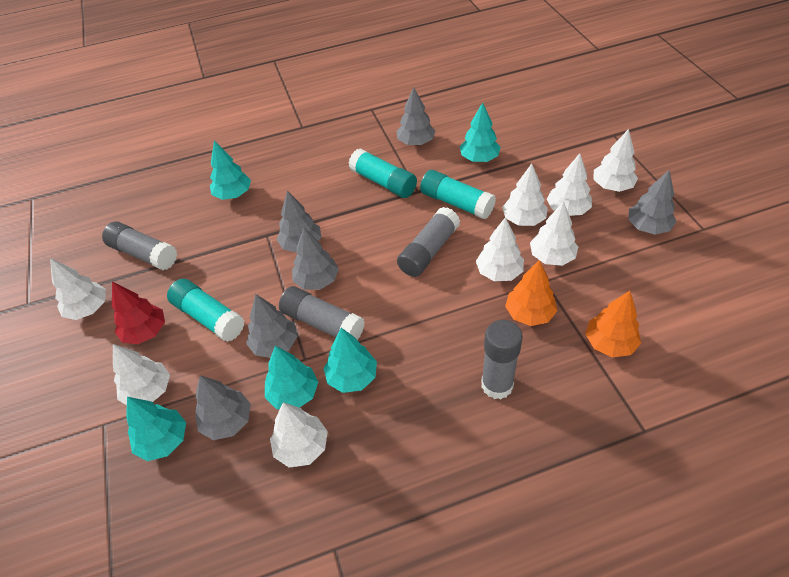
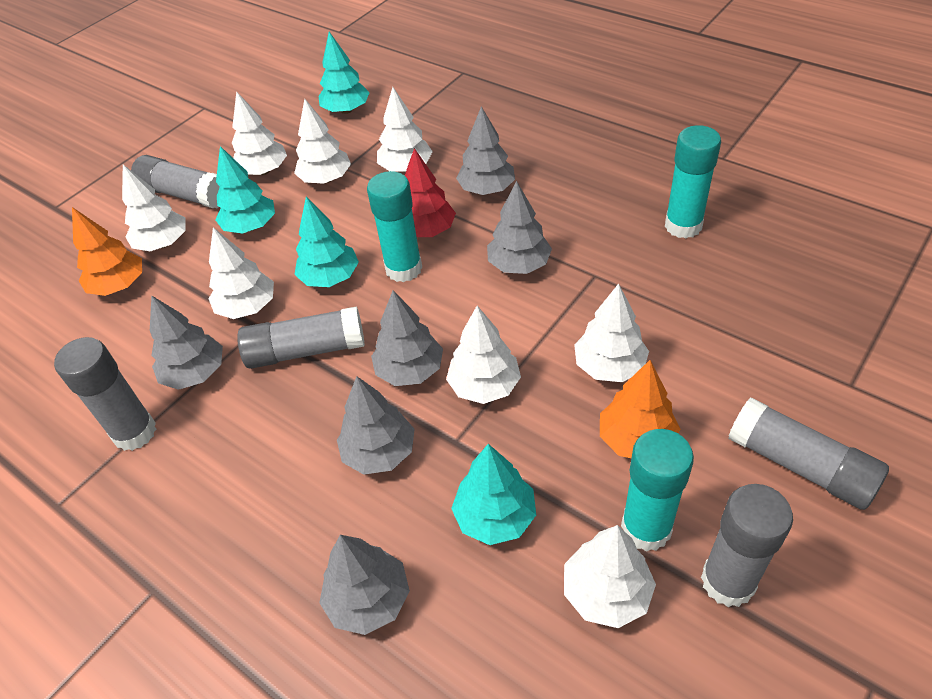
grey glue stick: 4 -> 5
turquoise tree: 5 -> 4

